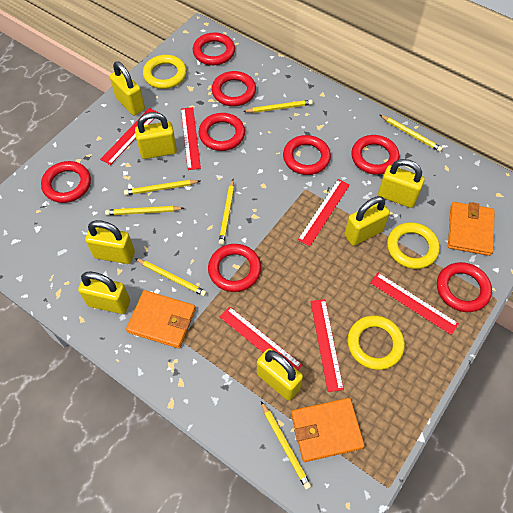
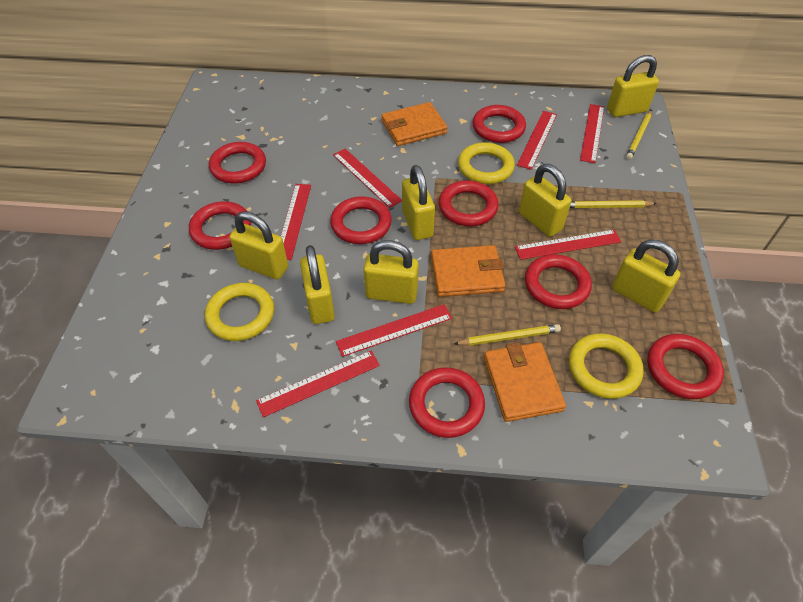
red ruler: 6 -> 7
yellow pencil: 7 -> 3

